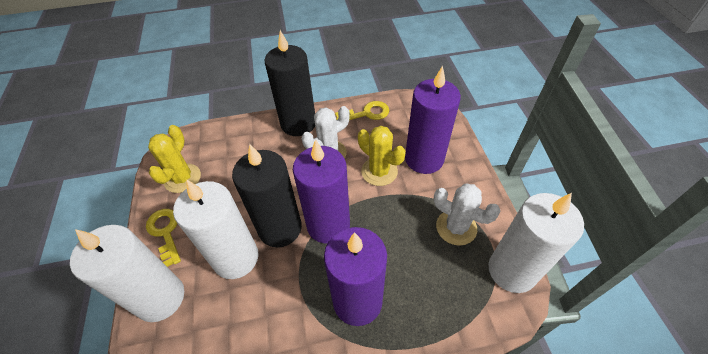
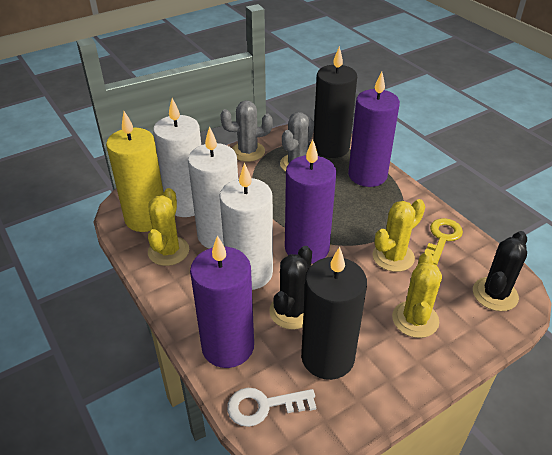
black cactus: 0 -> 2
grey cactus: 0 -> 2
white cactus: 2 -> 0
white key: 0 -> 1
yellow cactus: 2 -> 3
yellow candle: 0 -> 1
yellow key: 2 -> 1

